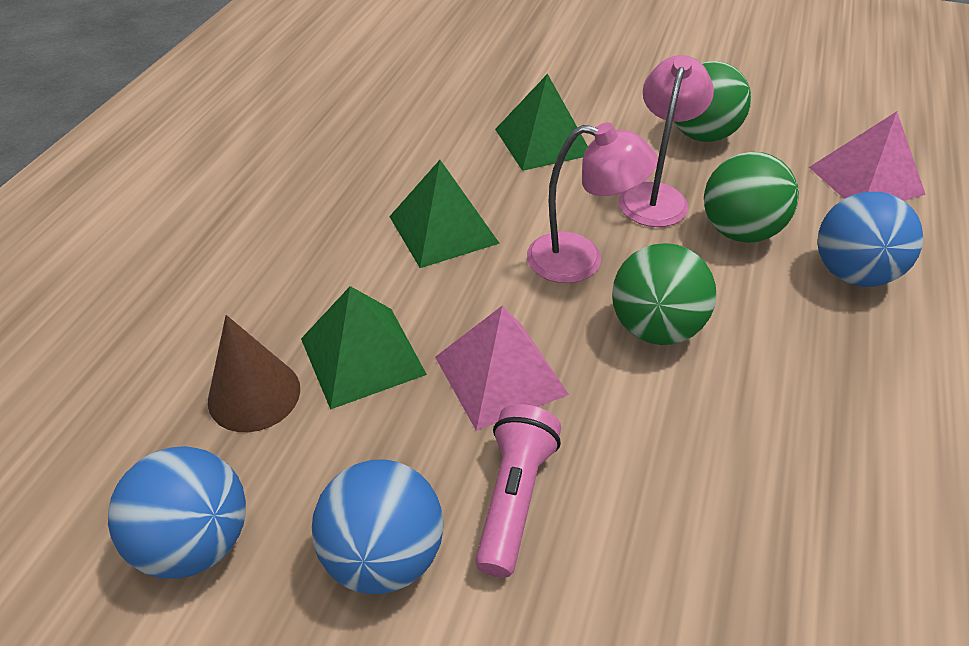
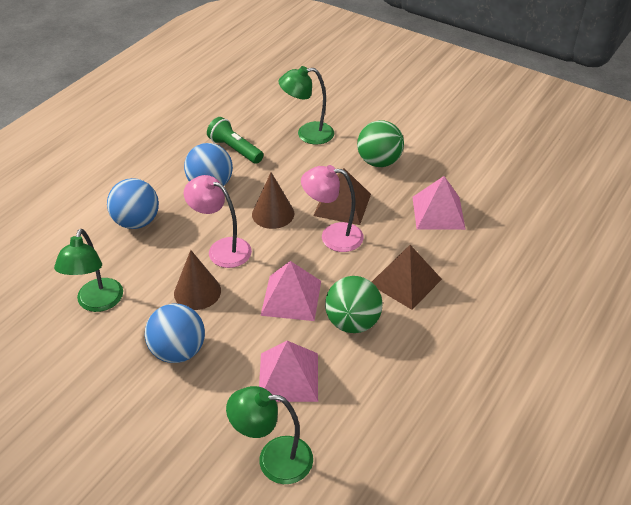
brown cone: 1 -> 2
brown pyramid: 0 -> 2
green ball: 3 -> 2
green flashlight: 0 -> 1
green lamp: 0 -> 3
green pyramid: 3 -> 0
pink flashlight: 1 -> 0
pink pyramid: 2 -> 3

